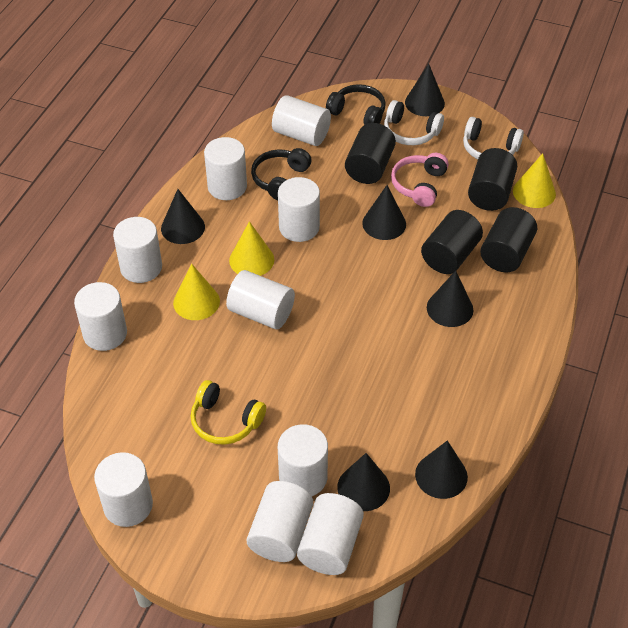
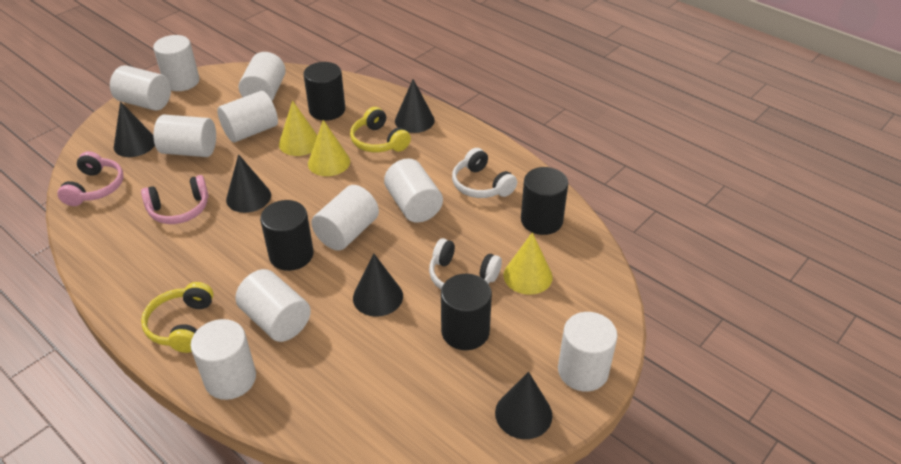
black cone: 6 -> 5
black headphones: 2 -> 0
pink headphones: 1 -> 2
yellow headphones: 1 -> 2

